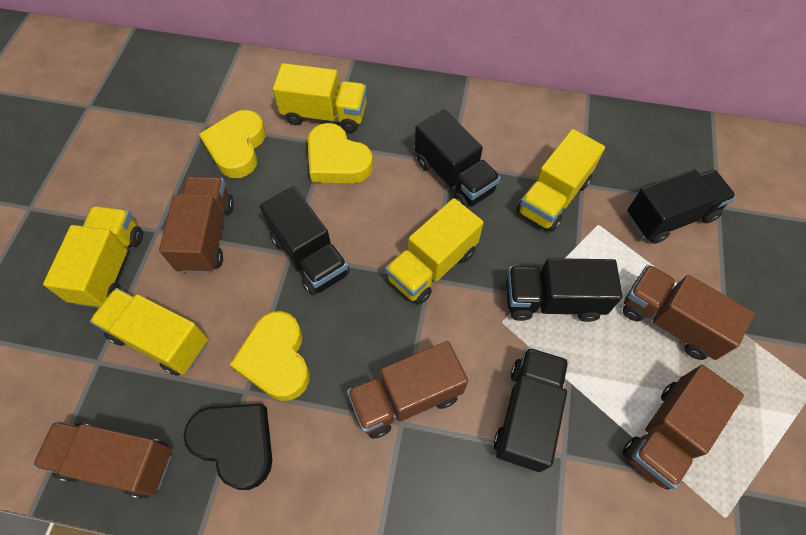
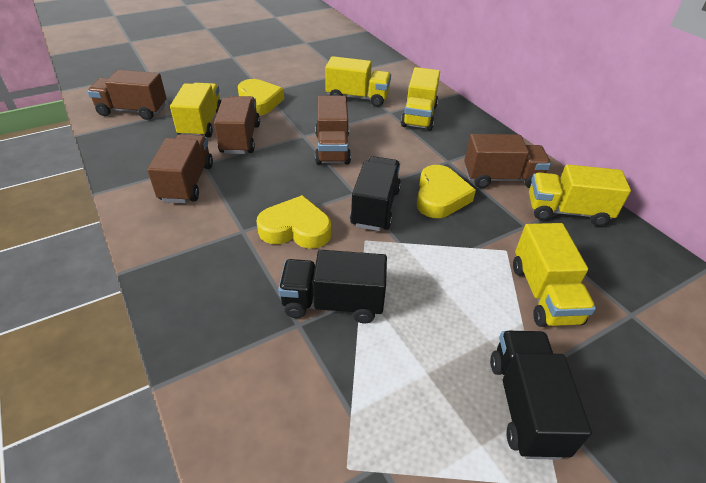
black heart: 1 -> 0
black truck: 5 -> 3

